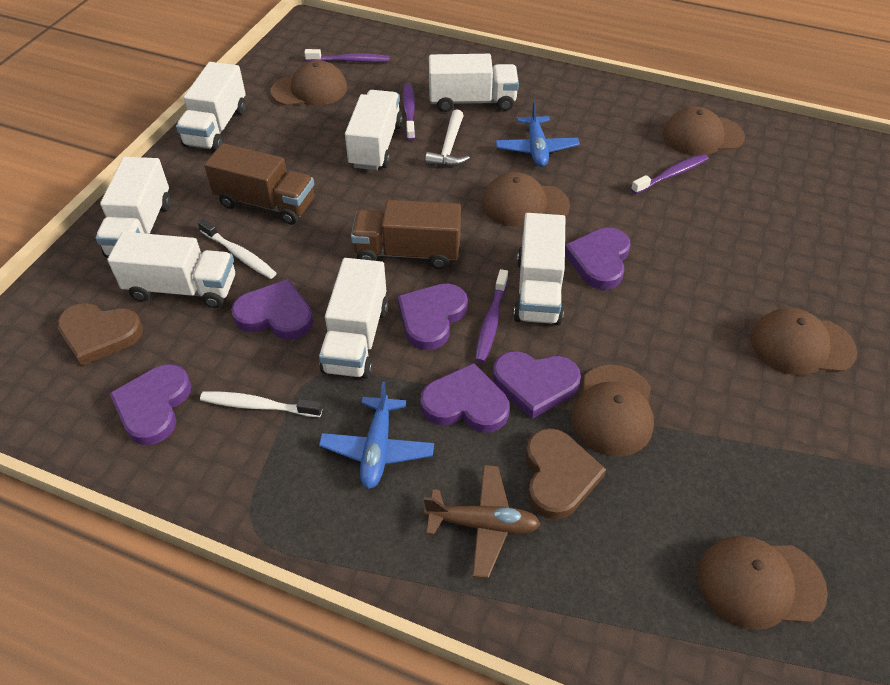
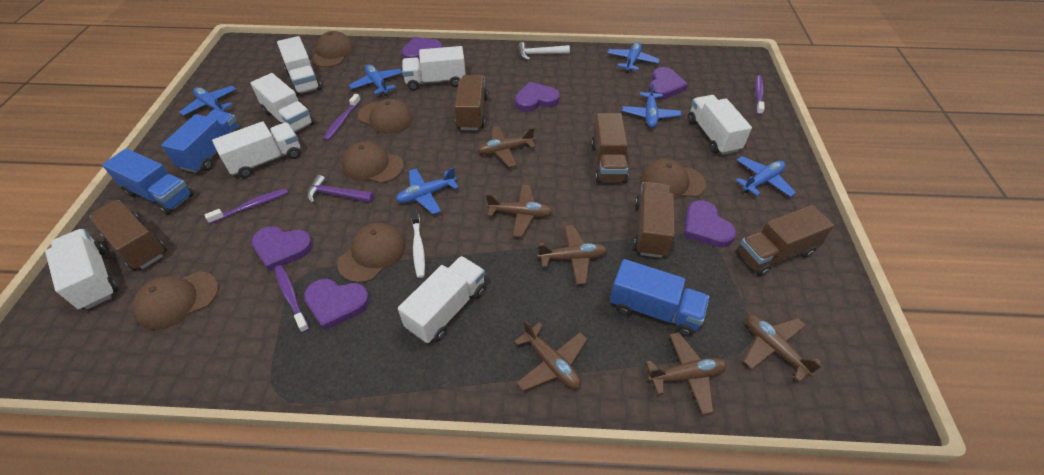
blue plane: 2 -> 6
blue truck: 0 -> 3
brown heart: 2 -> 0
brown plane: 1 -> 6
brown truck: 2 -> 5
purple hammer: 0 -> 1
white toothbrush: 2 -> 1

